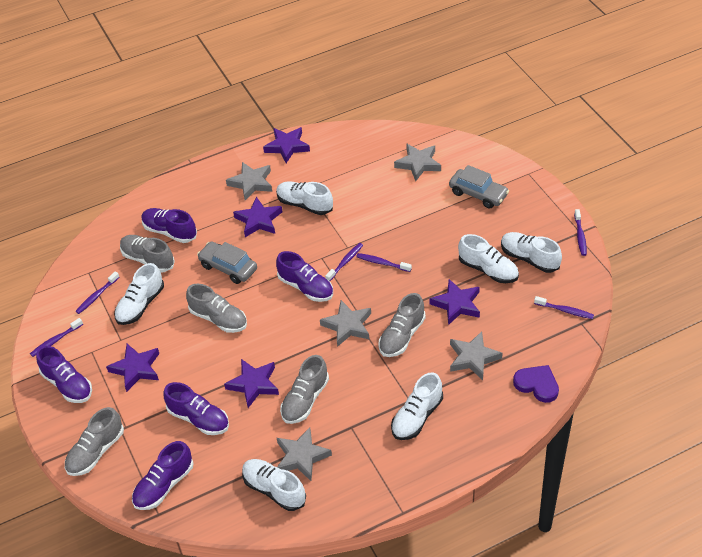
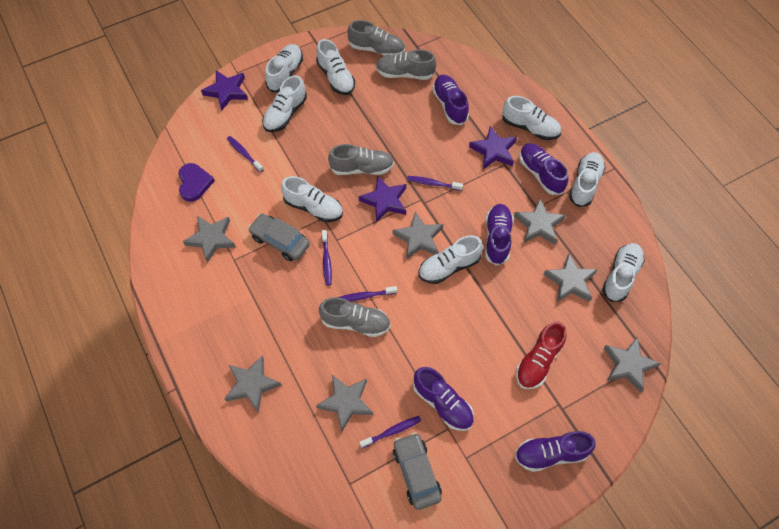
grey shoe: 5 -> 4
grey star: 5 -> 7
purple star: 5 -> 3
purple toothbrush: 6 -> 5
red shoe: 0 -> 1
white shoe: 6 -> 8

